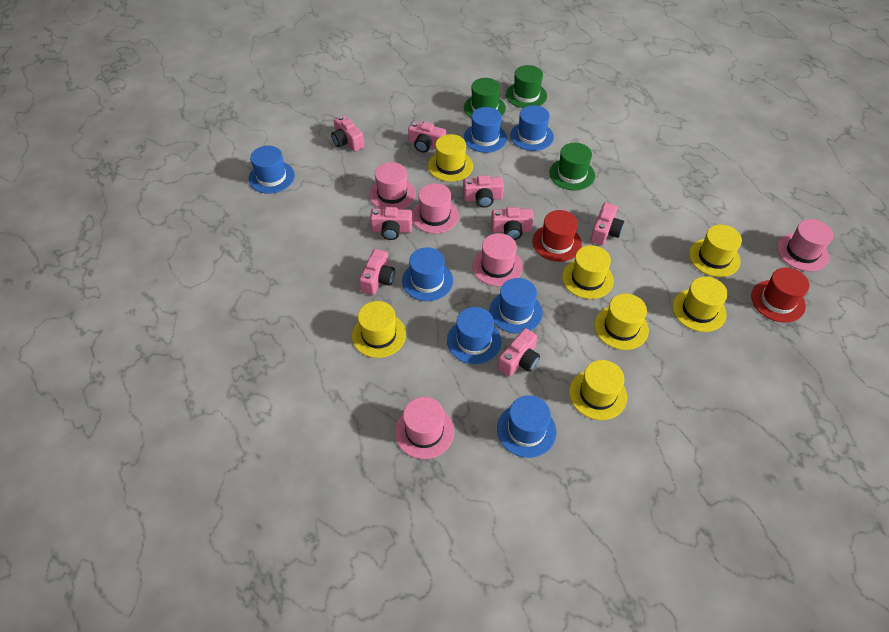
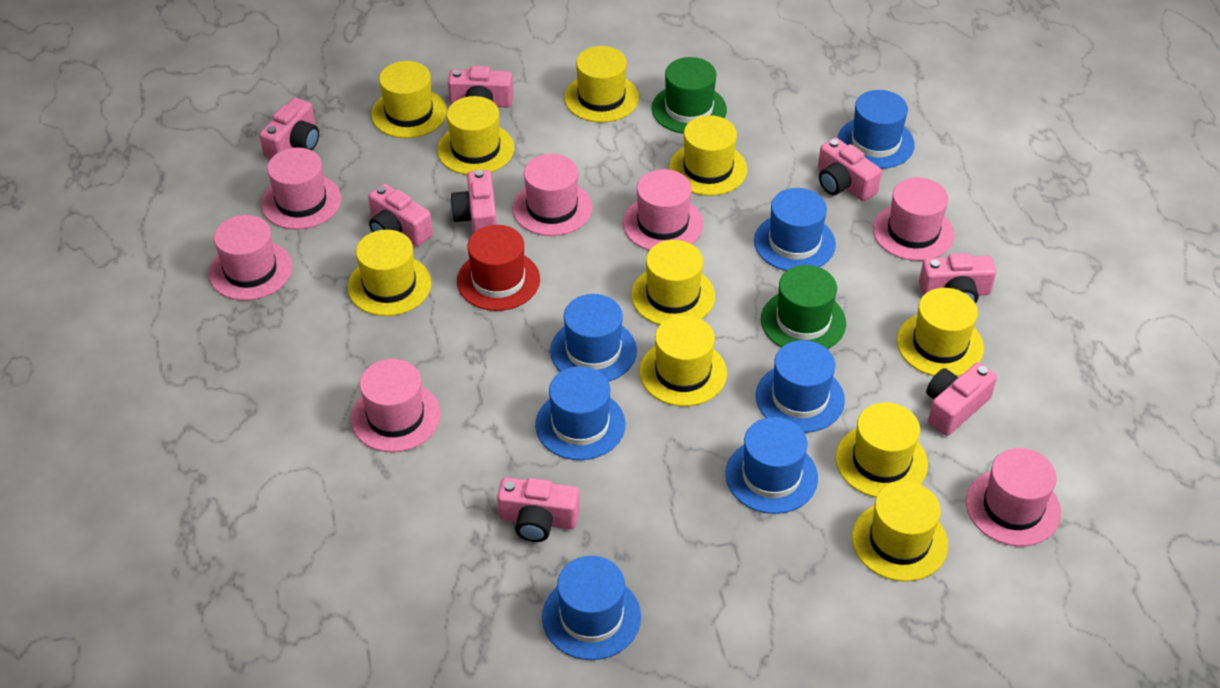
green hat: 3 -> 2
pink hat: 5 -> 7
red hat: 2 -> 1
yellow hat: 7 -> 10

